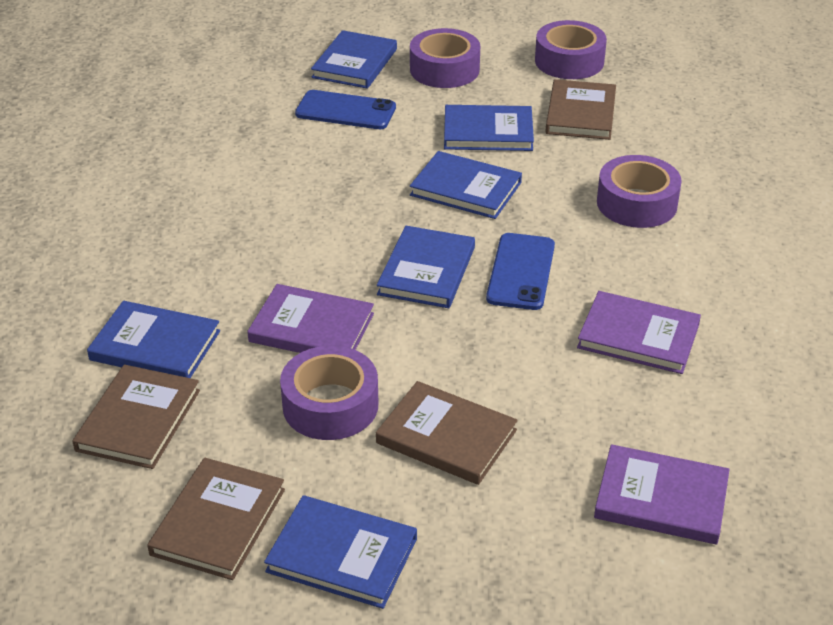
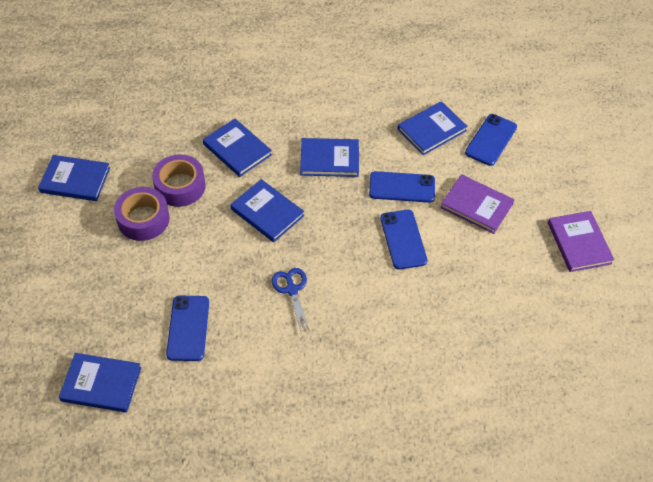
blue phone: 2 -> 4
blue scissors: 0 -> 1
brown book: 4 -> 0
purple book: 3 -> 2
purple tape: 4 -> 2

